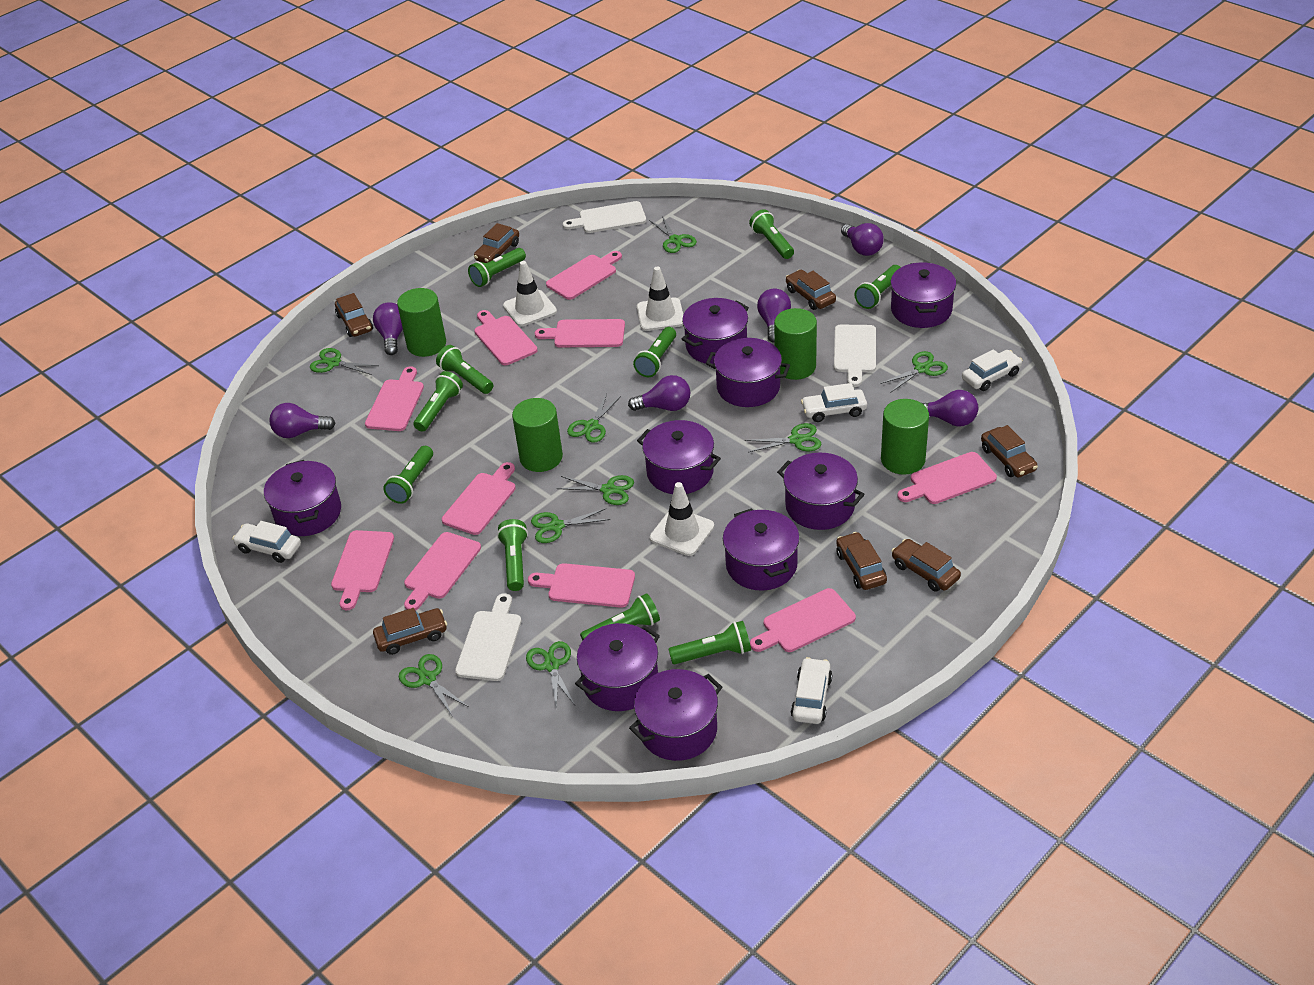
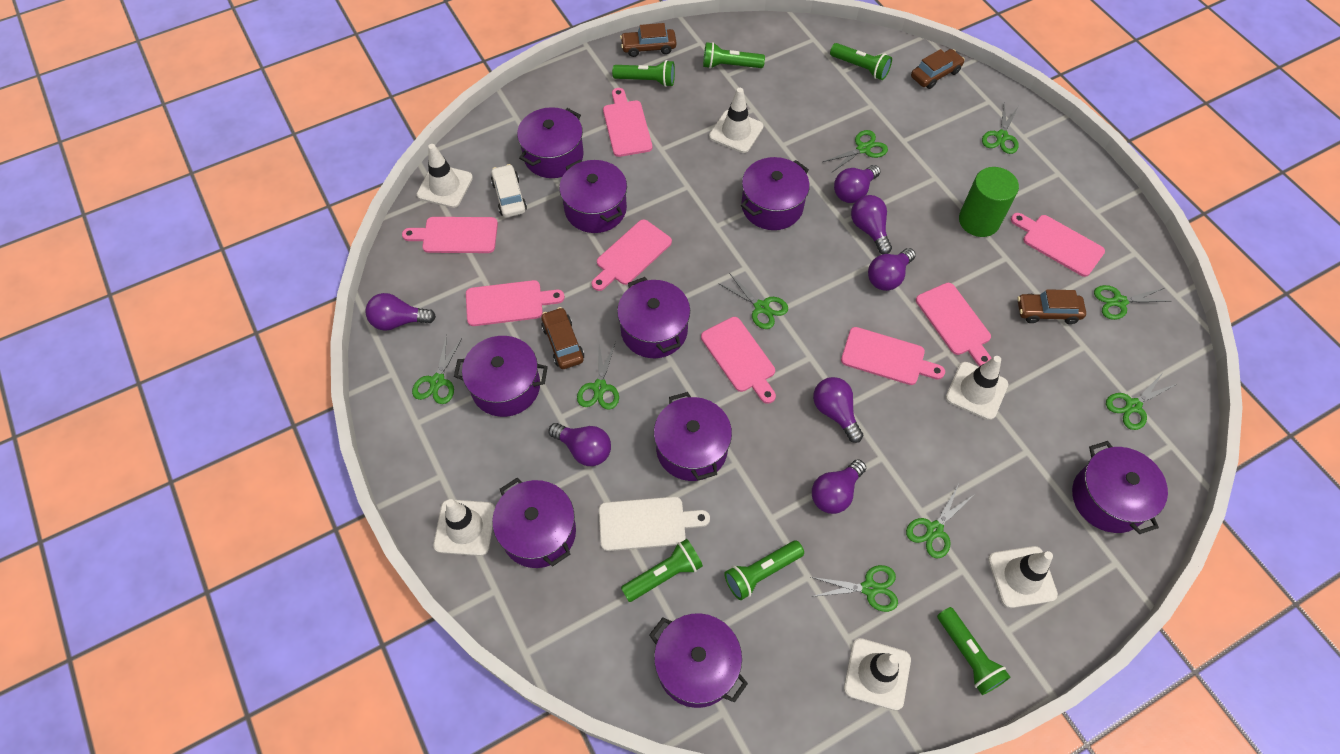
brown car: 7 -> 4
green cylinder: 4 -> 1
green flashlight: 10 -> 6
pink cutting board: 10 -> 8
purple light bulb: 6 -> 7
white car: 4 -> 1
white cutting board: 3 -> 1
white traffic cone: 3 -> 6

